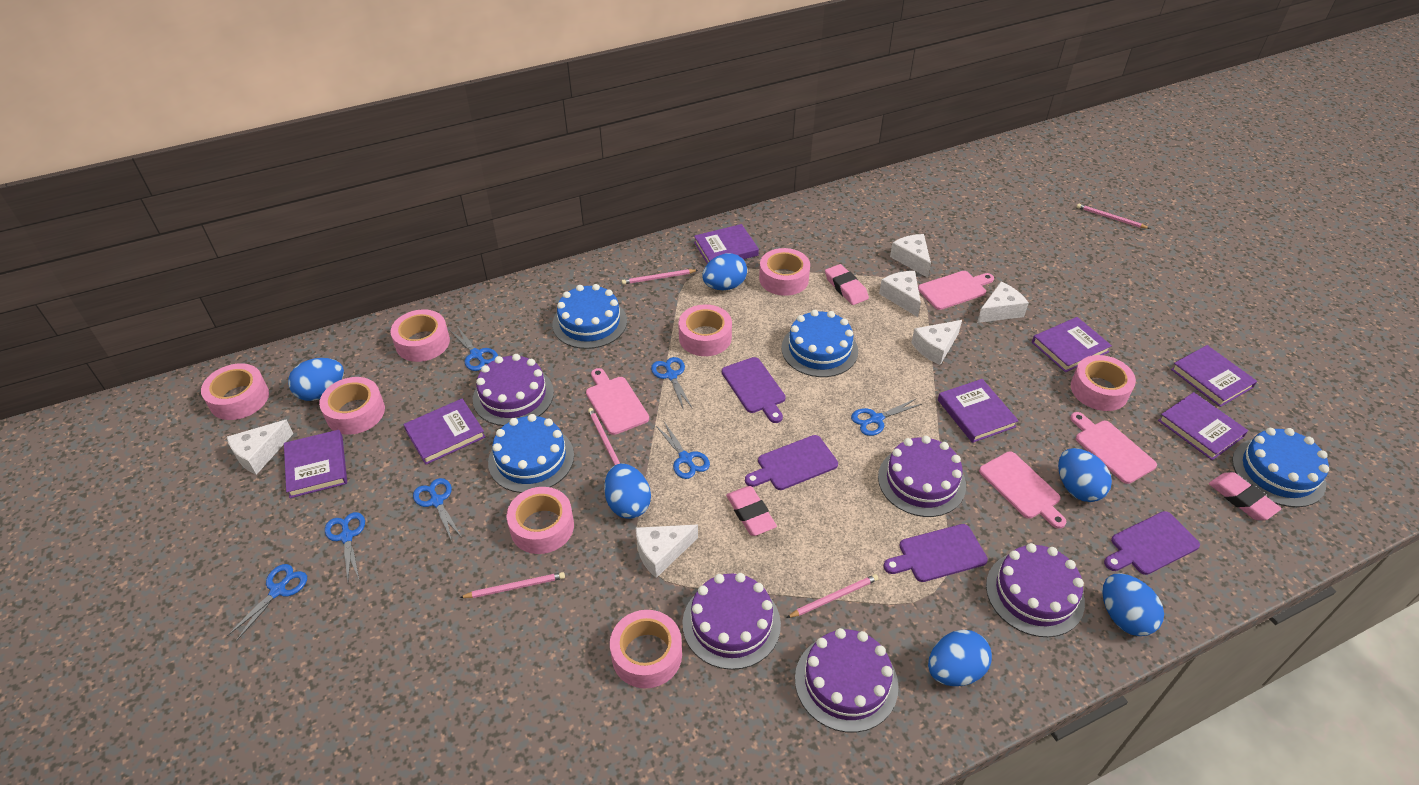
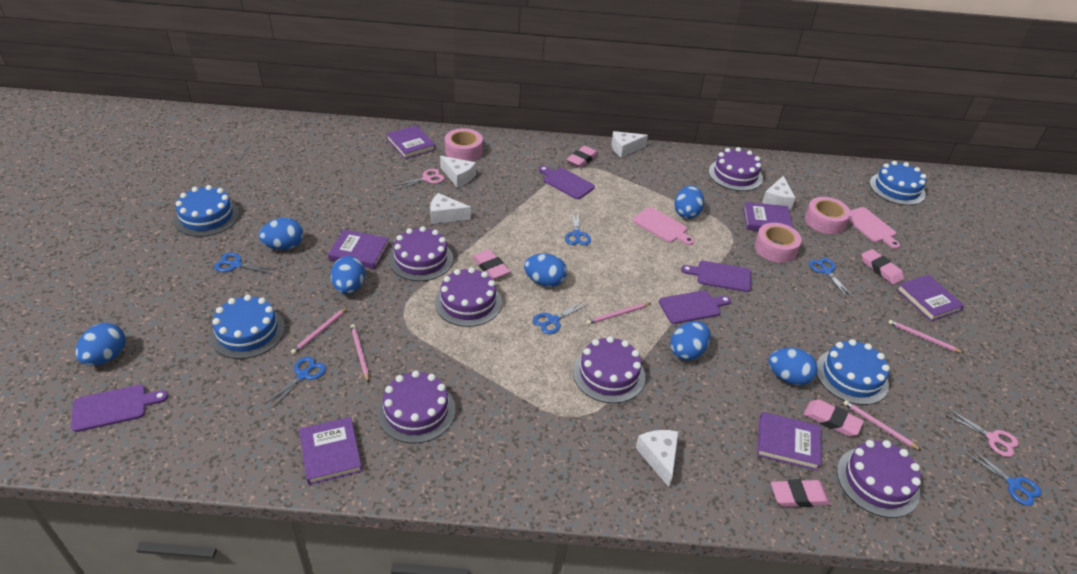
blue egg: 6 -> 7
blue scissors: 7 -> 6
pink cutting board: 4 -> 2
pink eraser: 3 -> 5
pink scissors: 0 -> 2
pink tape: 8 -> 3
purple book: 7 -> 6
purple cake: 5 -> 6
white cheese: 6 -> 5

